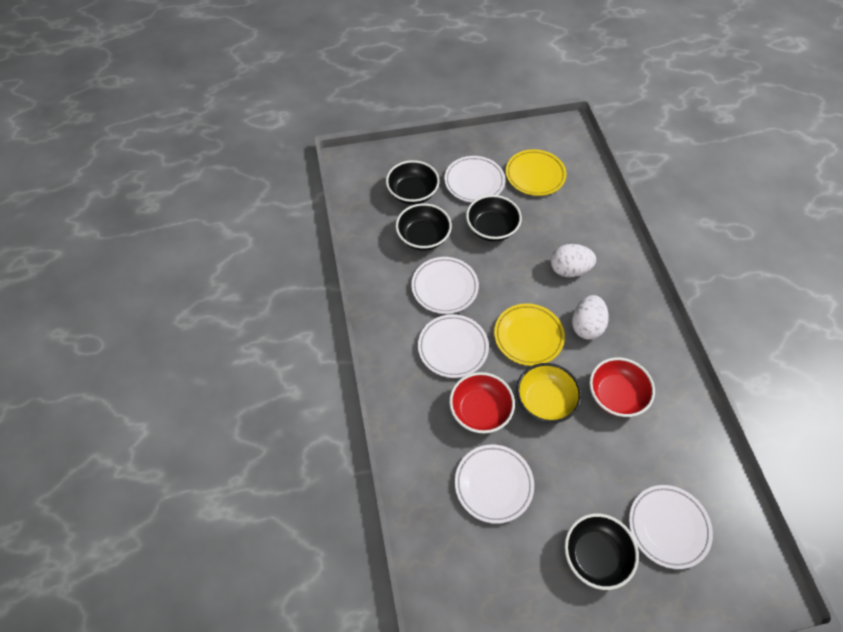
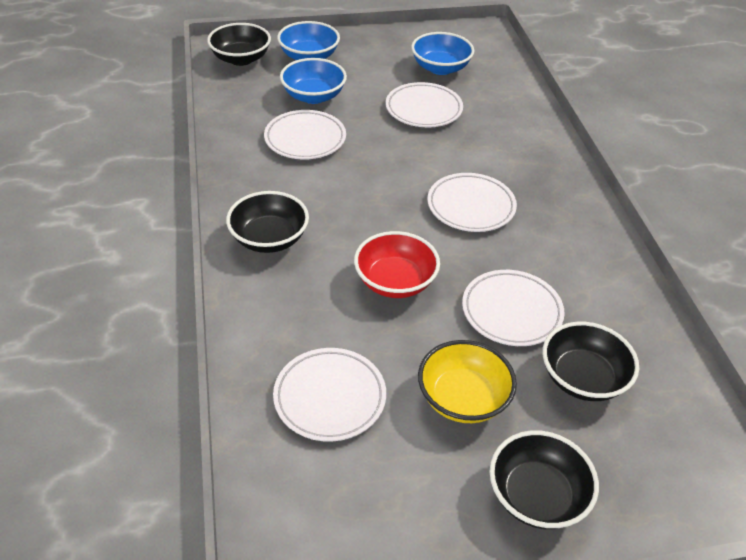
blue bowl: 0 -> 3
red bowl: 2 -> 1
white egg: 2 -> 0
yellow plate: 2 -> 0

